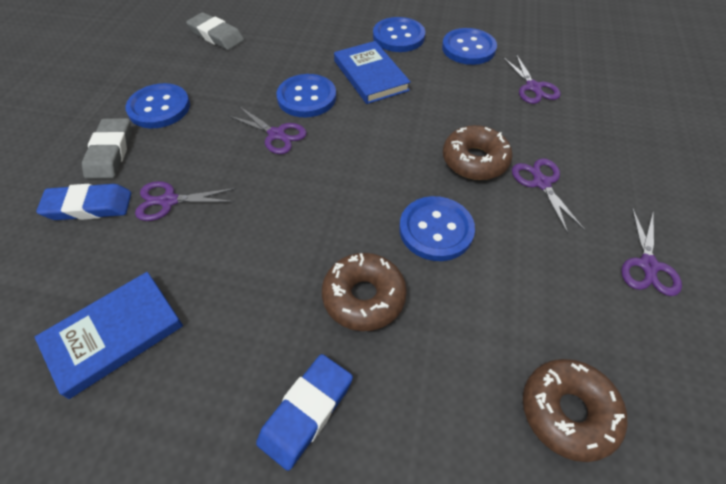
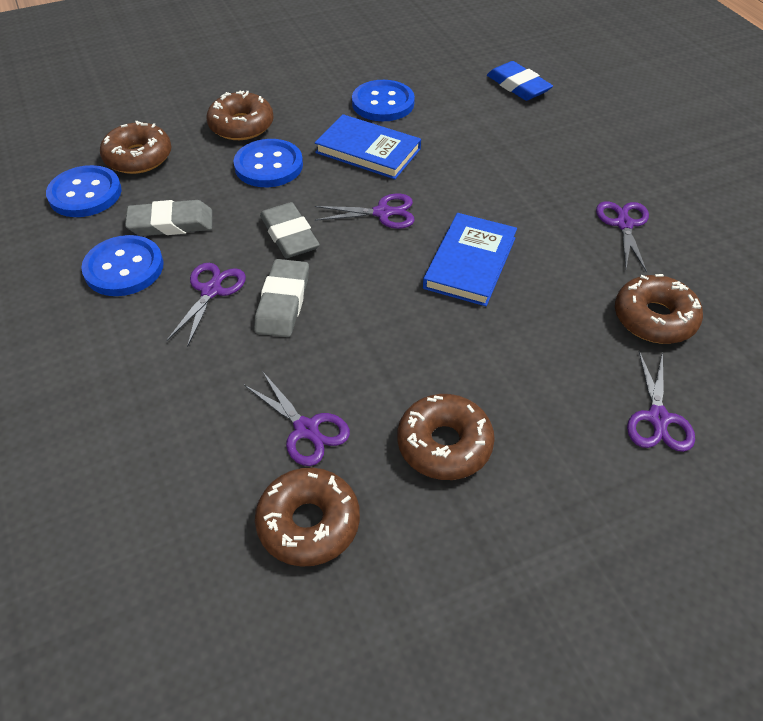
blue button: 5 -> 4
blue eraser: 2 -> 1
brown donut: 3 -> 5
grey eraser: 2 -> 3

